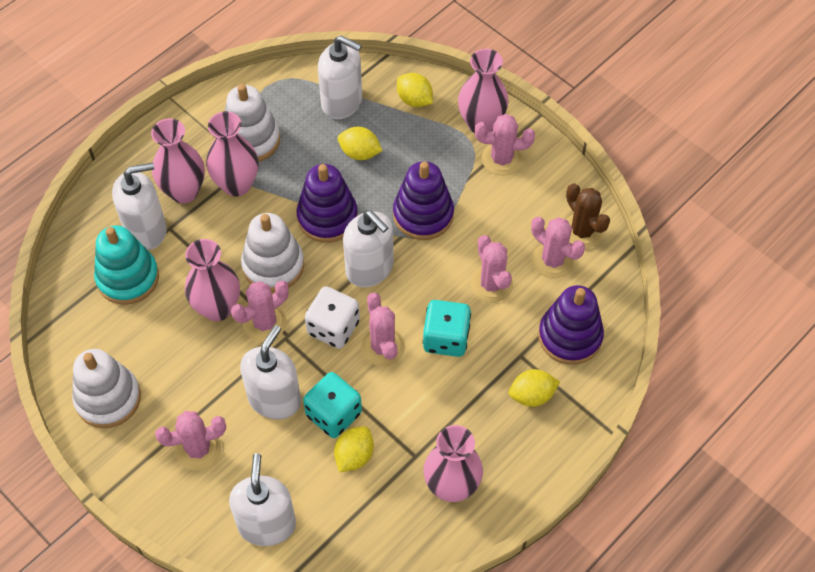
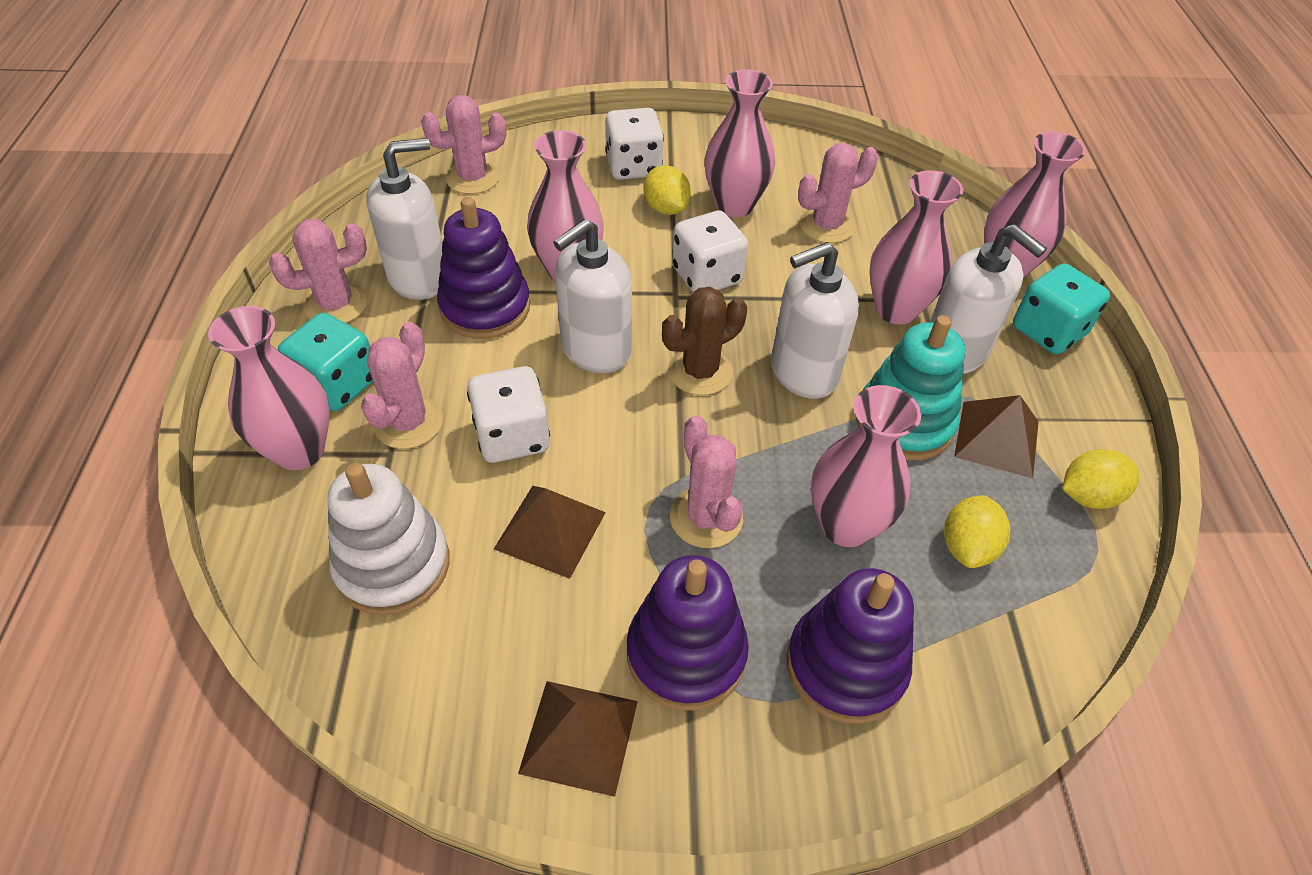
brown pyramid: 0 -> 3
pink cactus: 6 -> 5
pink vase: 5 -> 6
white dice: 1 -> 3
white soap dispenser: 5 -> 4
white stacking toy: 3 -> 1
yellow lemon: 4 -> 3

